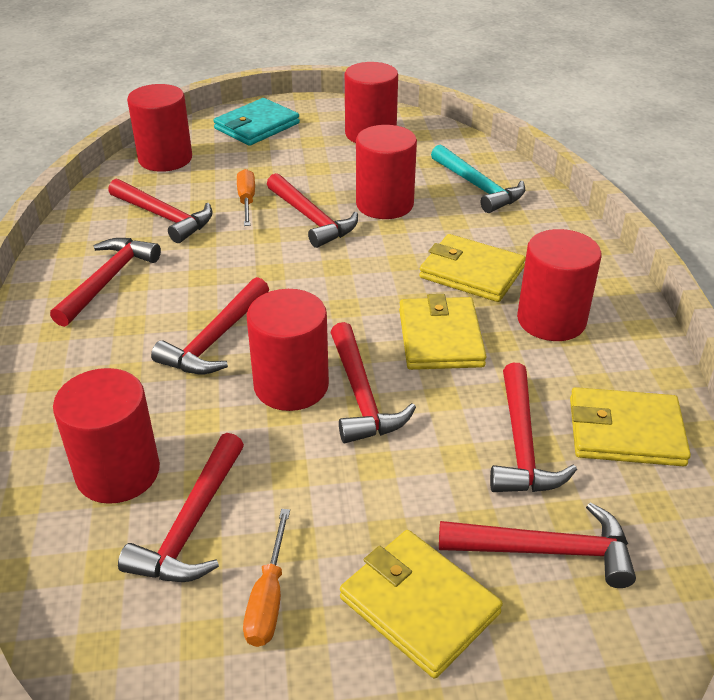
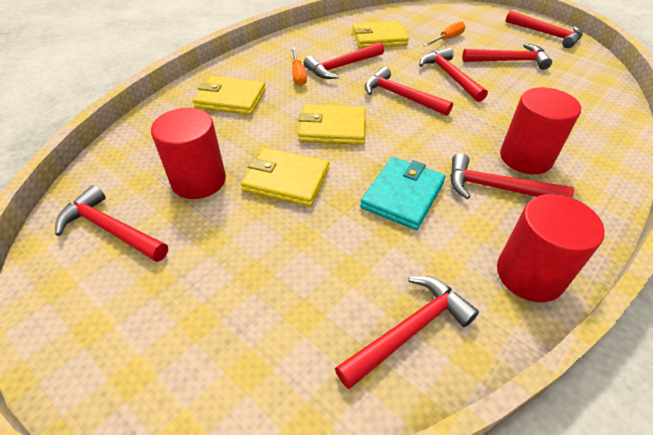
red cylinder: 6 -> 3
turquoise hammer: 1 -> 0

